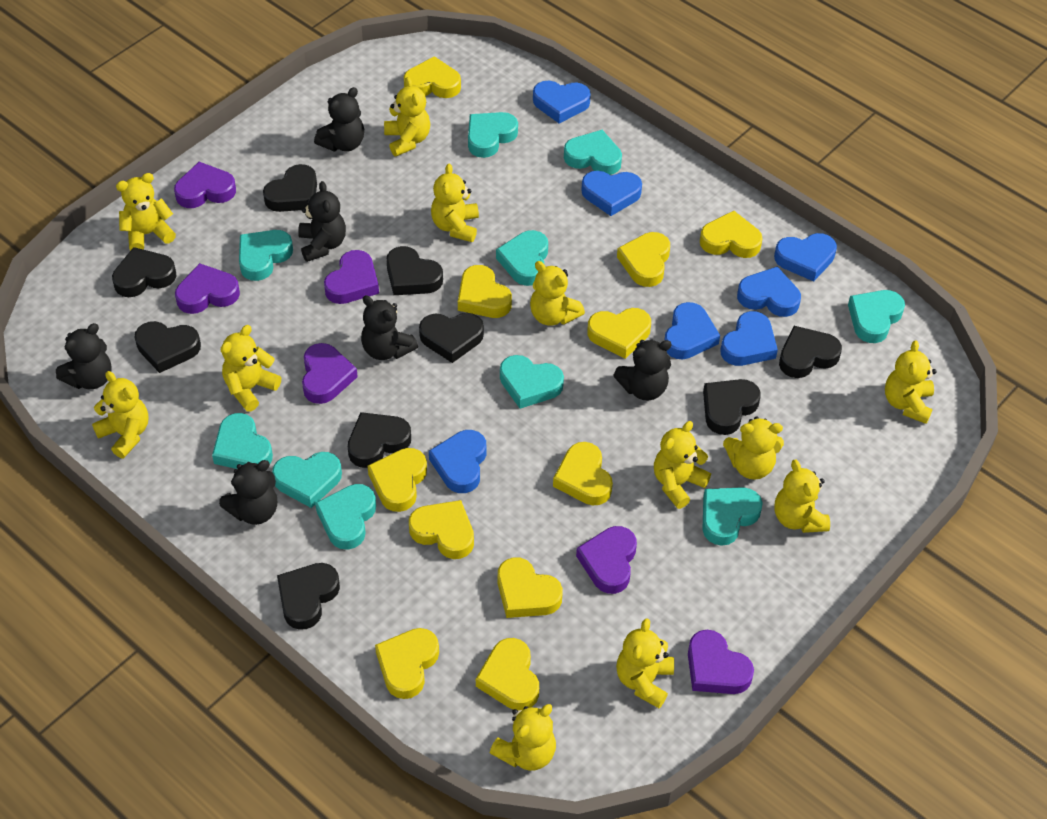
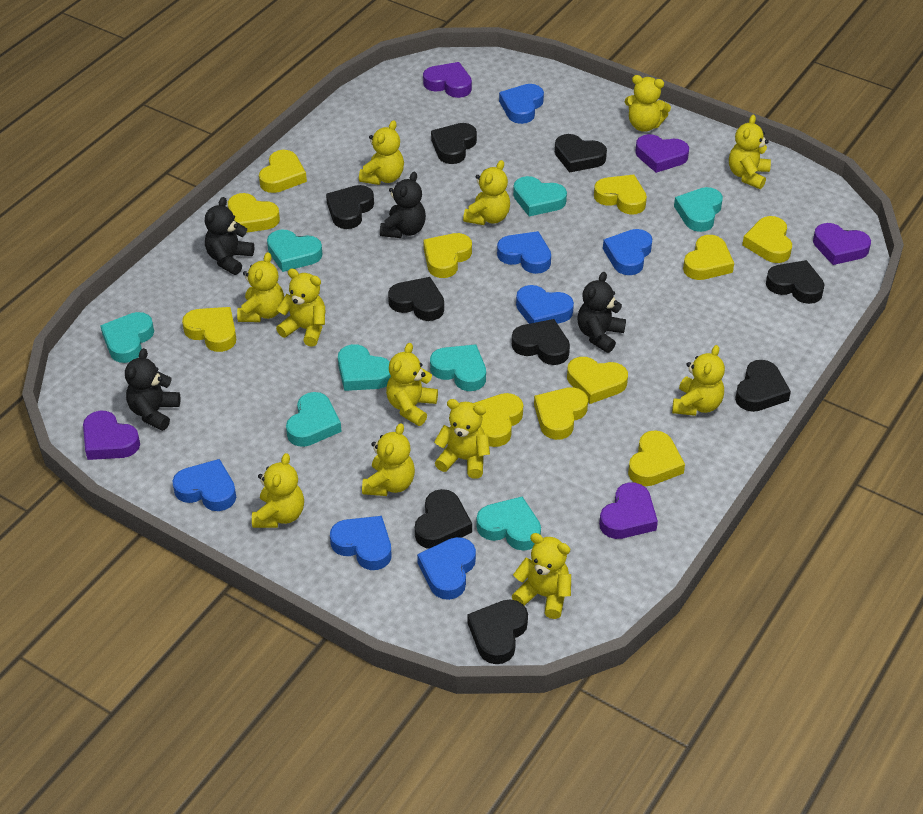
black teddy bear: 6 -> 4
purple heart: 6 -> 5
turquoise heart: 10 -> 8

